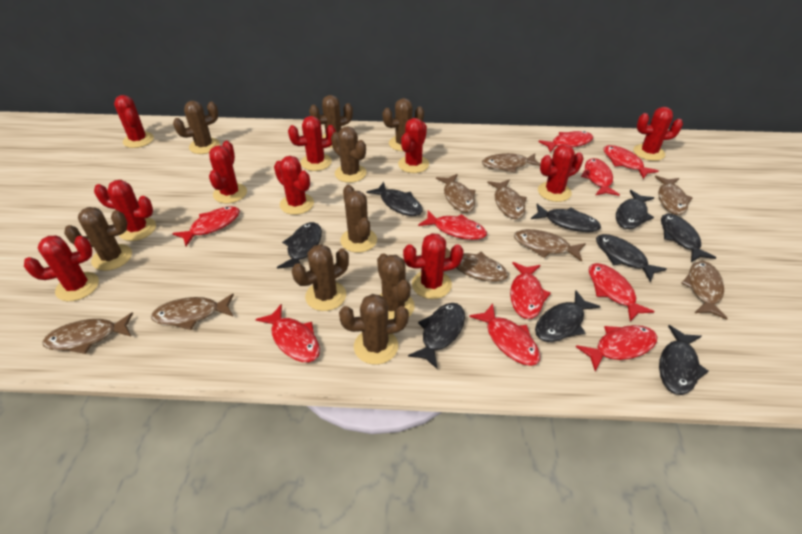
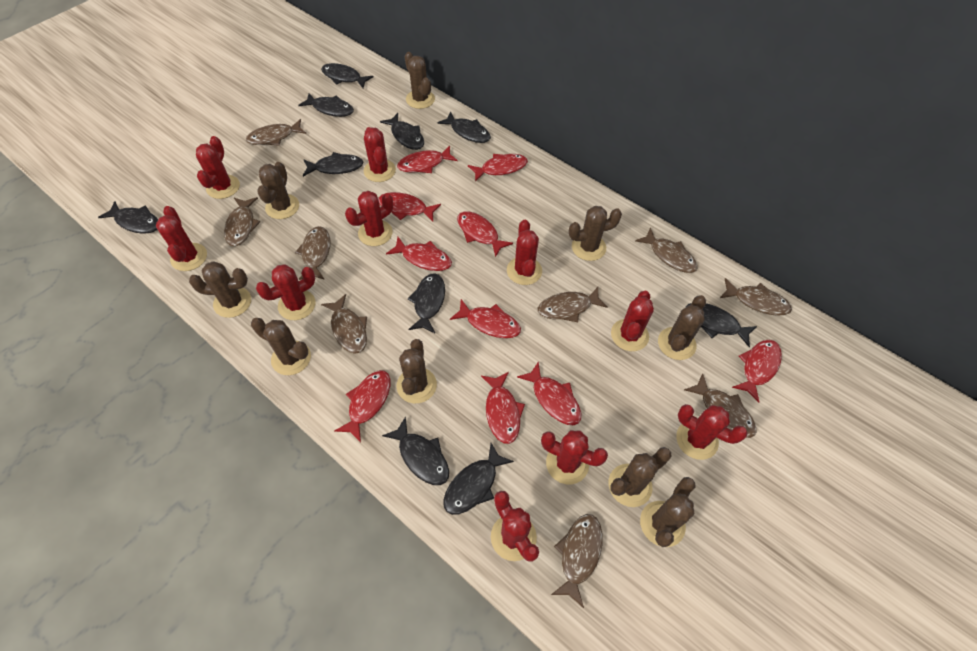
black fish: 9 -> 10

